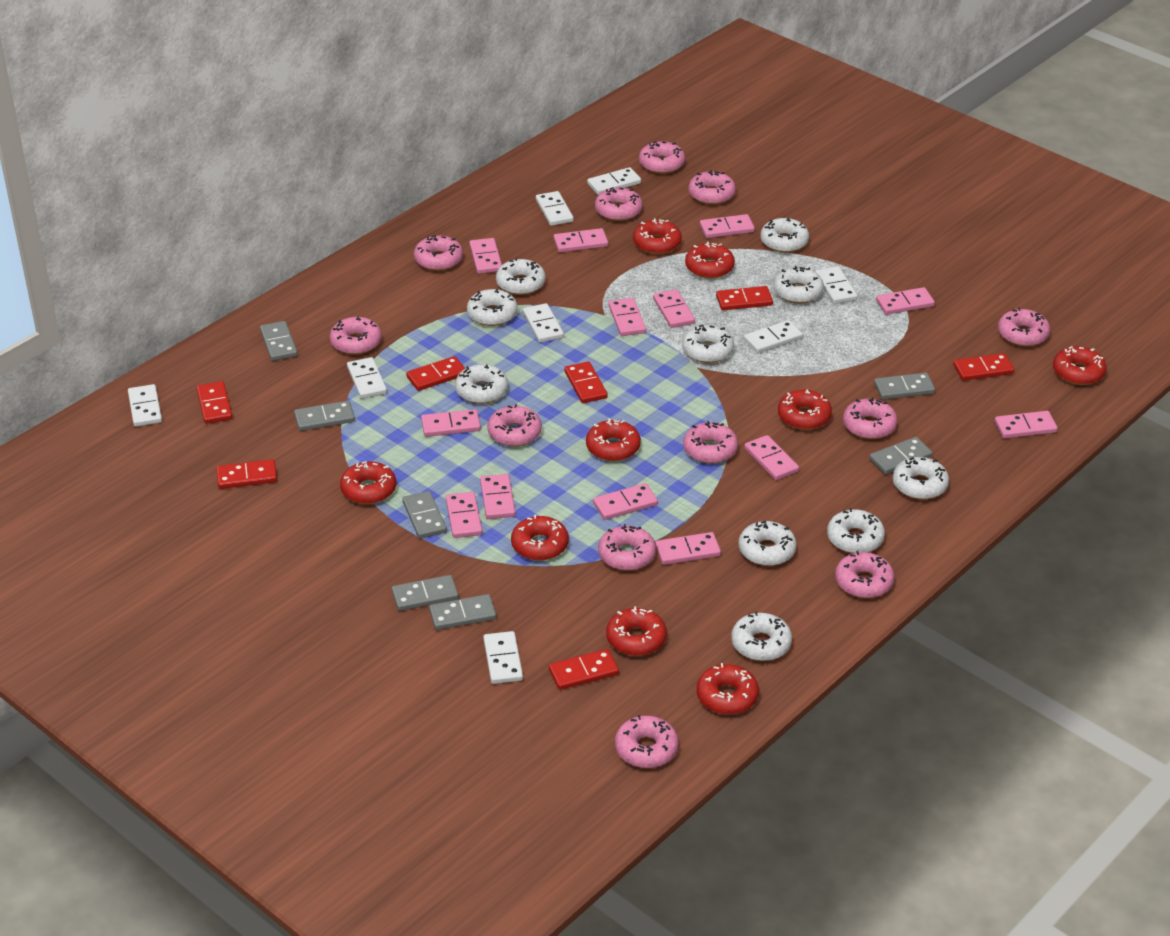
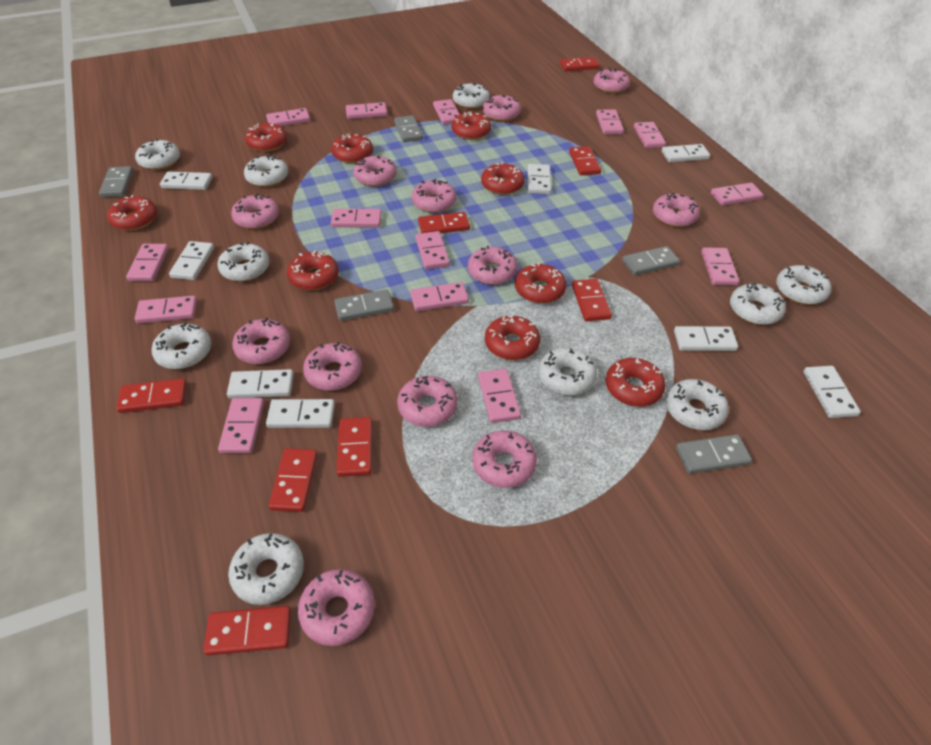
grey domino: 7 -> 5
pink domino: 13 -> 14
red domino: 7 -> 8

